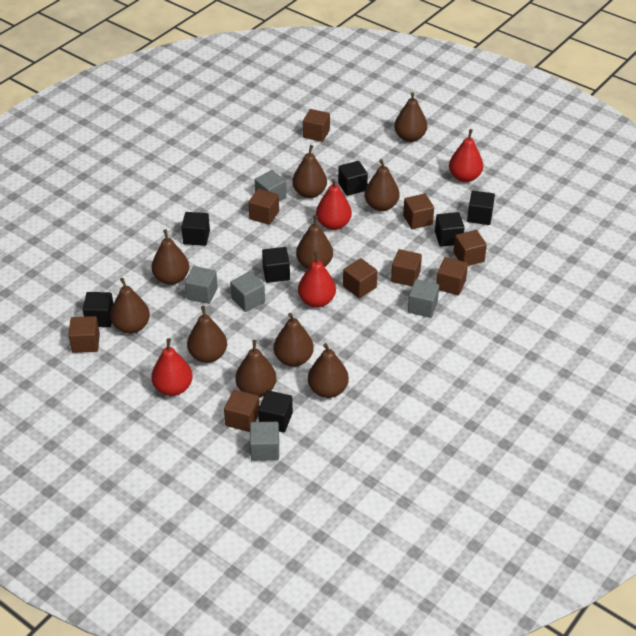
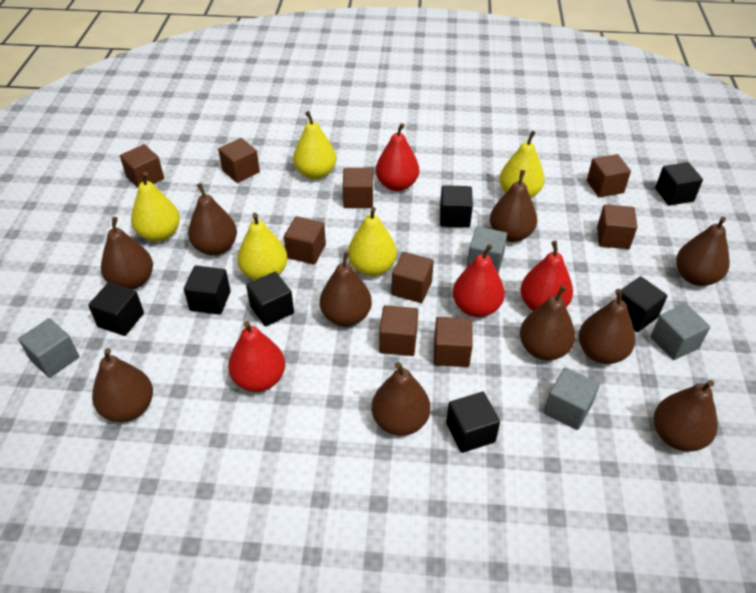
grey cube: 5 -> 4
yellow pear: 0 -> 5

